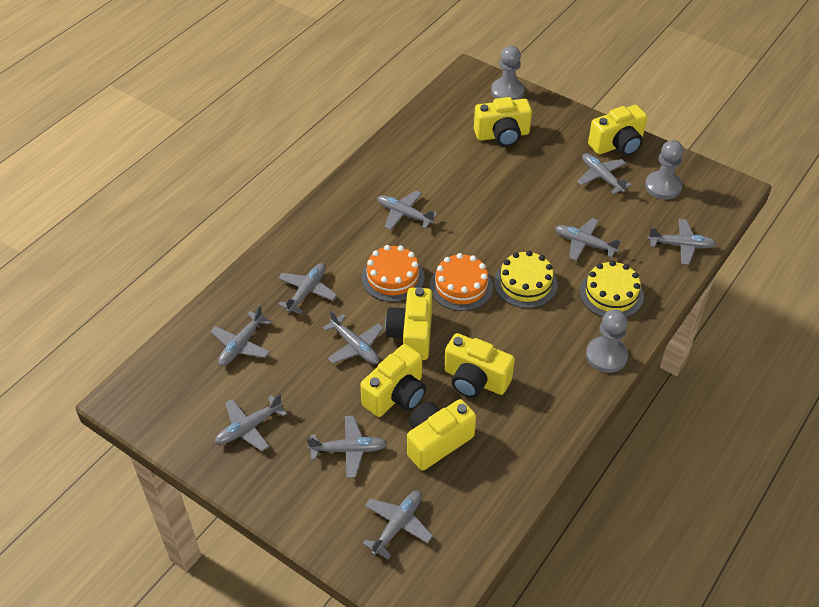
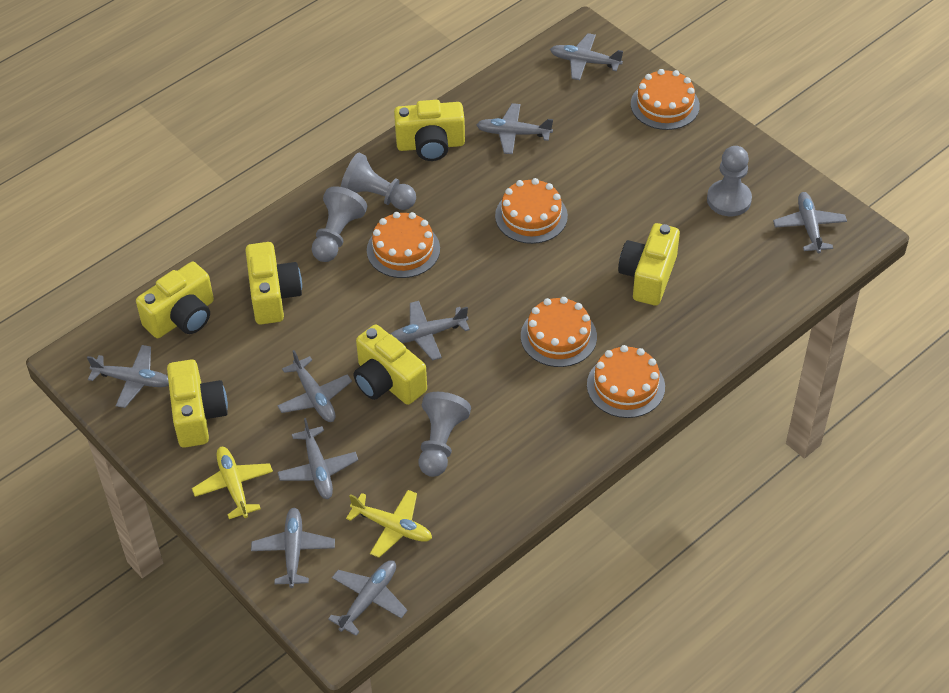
grey pawn: 3 -> 4
grey plane: 10 -> 9
orange cake: 2 -> 5
yellow cake: 2 -> 0
yellow plane: 0 -> 2

